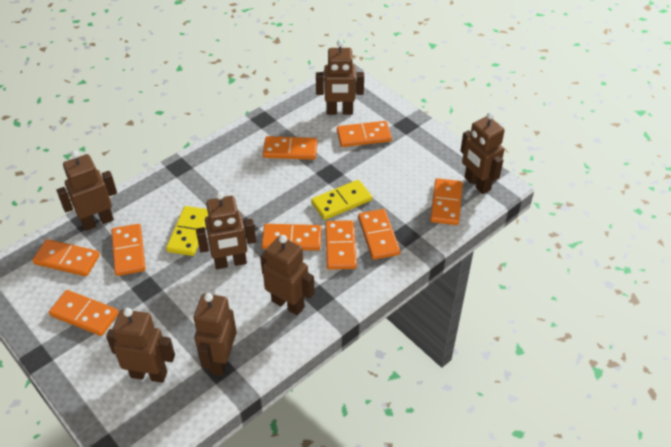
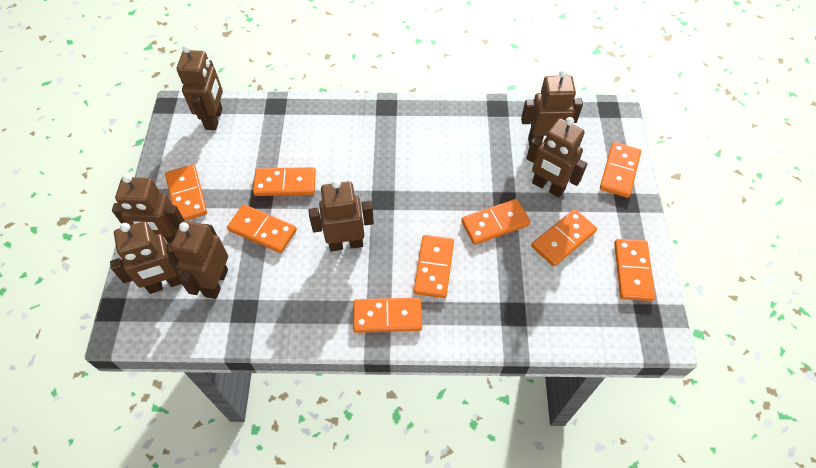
yellow domino: 2 -> 0

